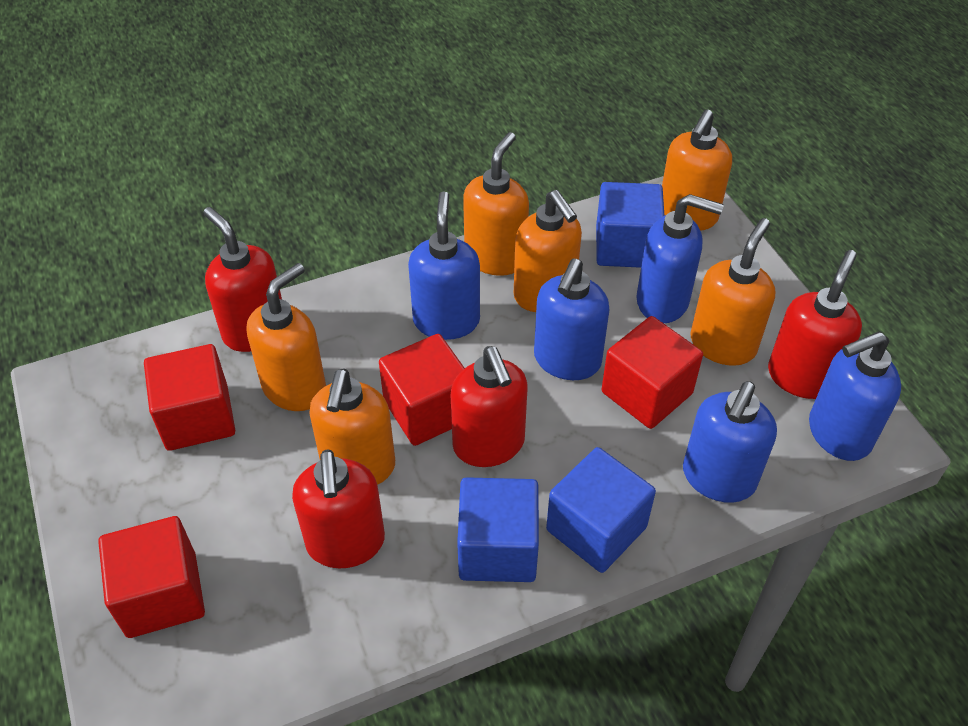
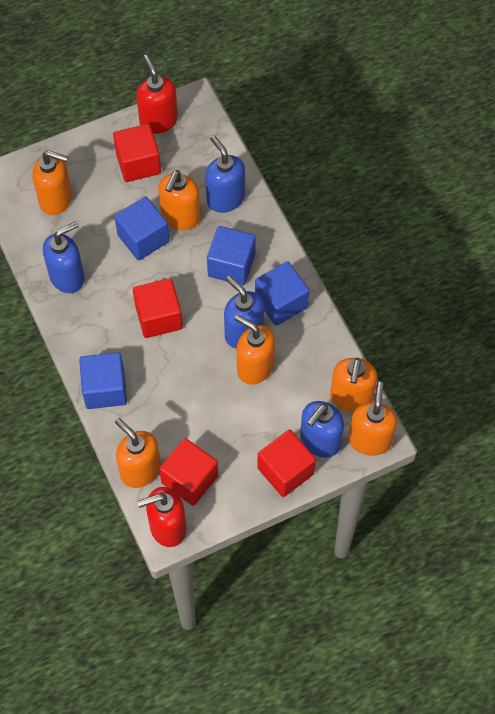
blue cube: 3 -> 4
blue soap dispenser: 5 -> 4
red soap dispenser: 4 -> 2

